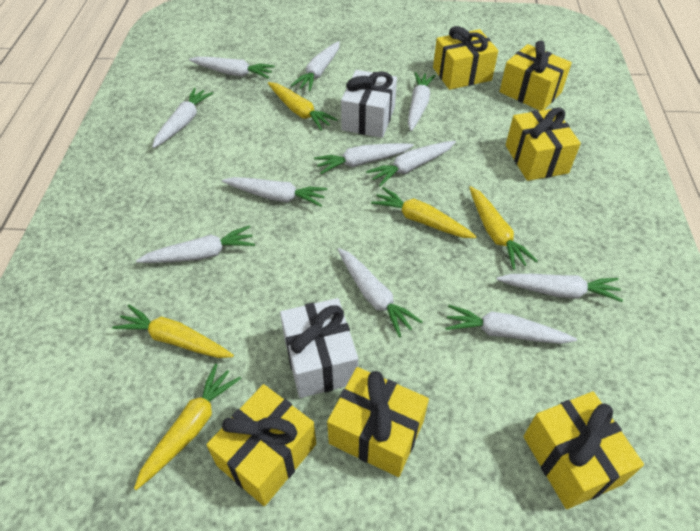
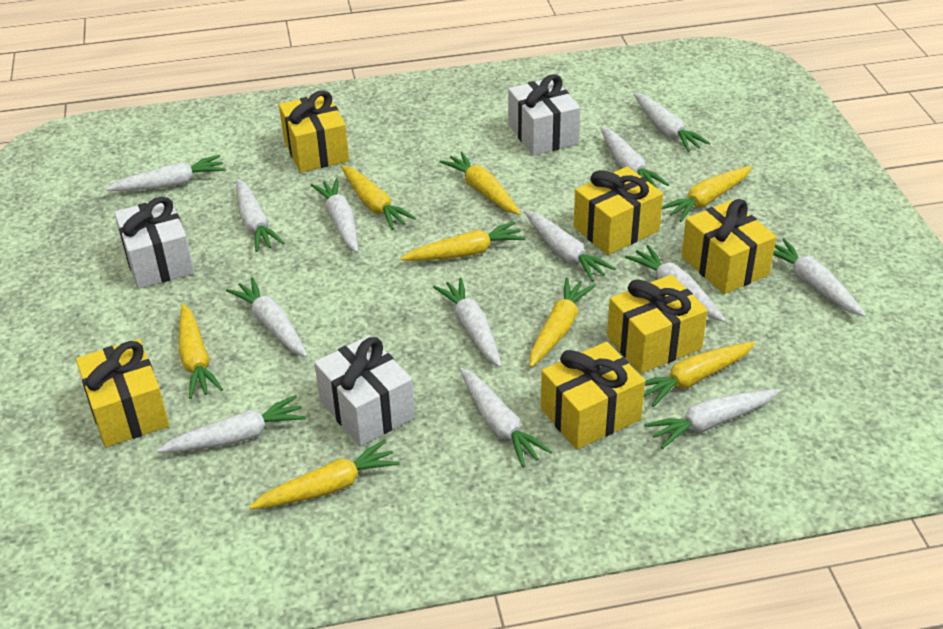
white carrot: 11 -> 13
white gift: 2 -> 3
yellow carrot: 5 -> 8

